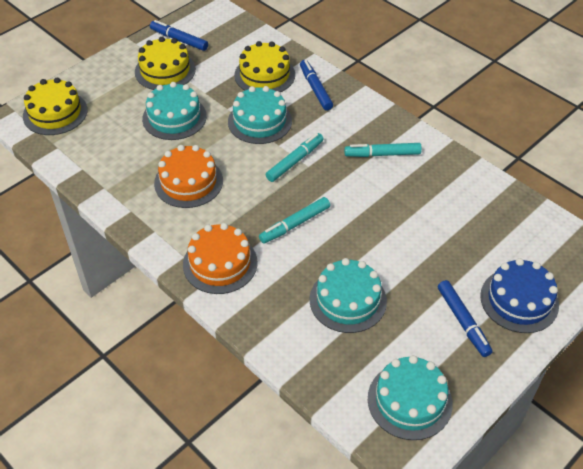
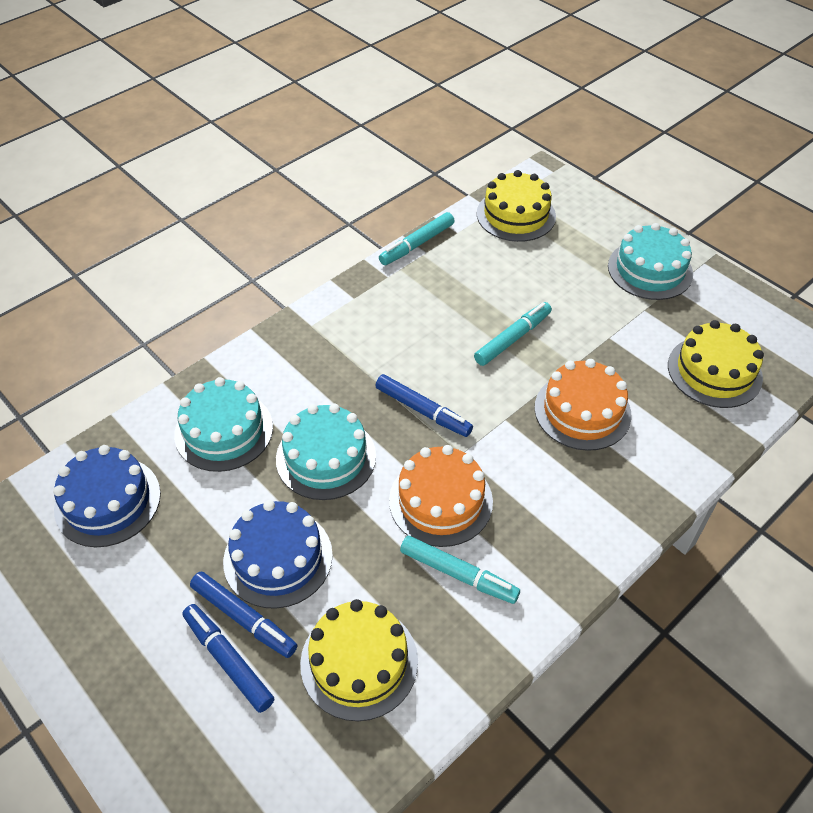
blue cake: 1 -> 2
turquoise cake: 4 -> 3

